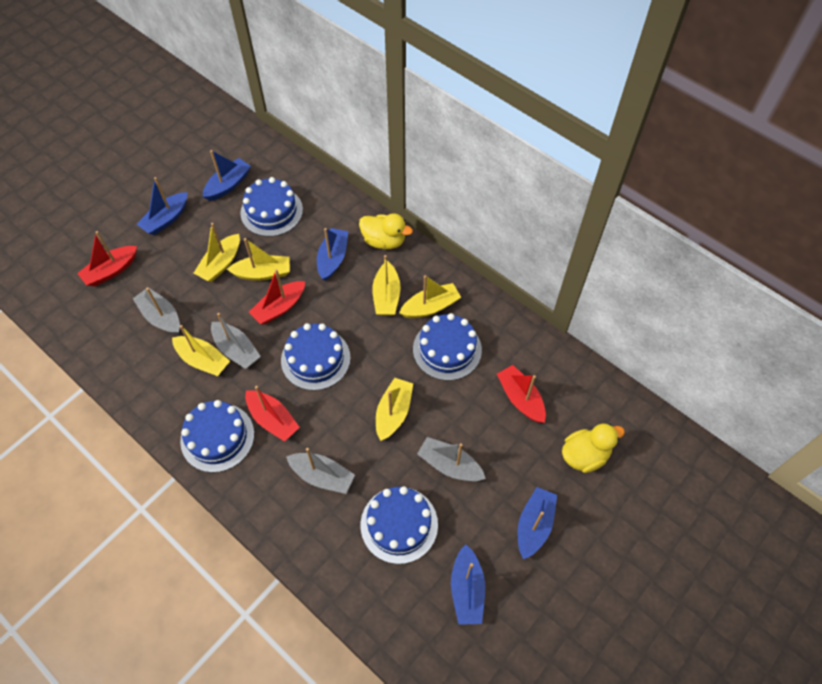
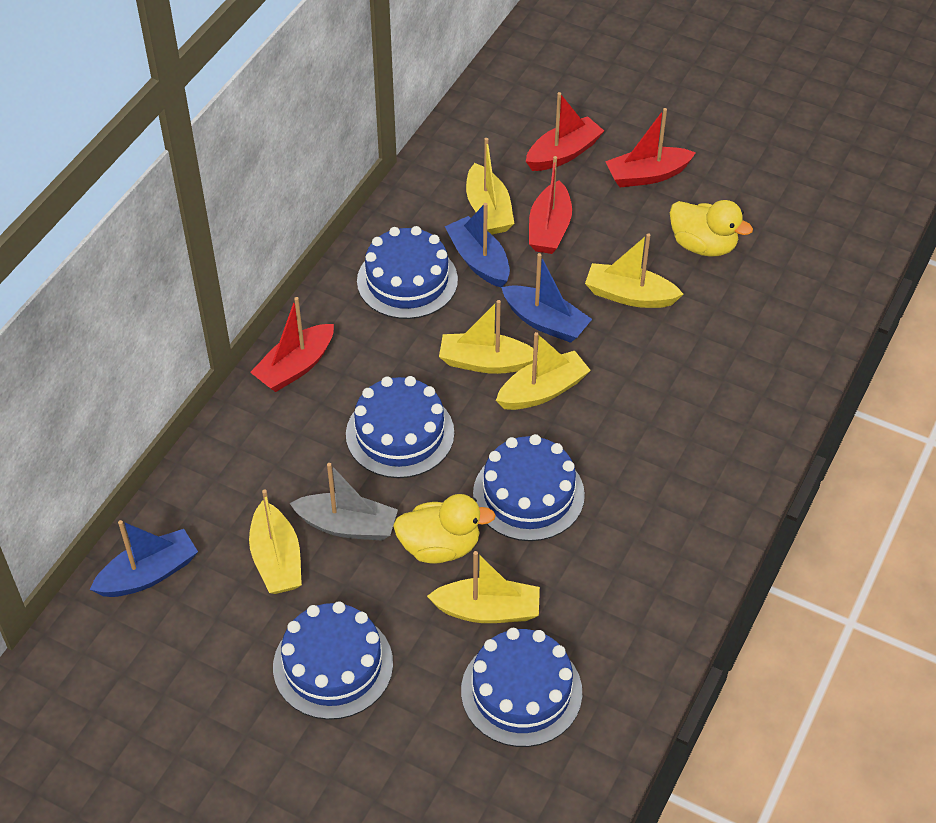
blue boat: 5 -> 3
grey boat: 4 -> 1

